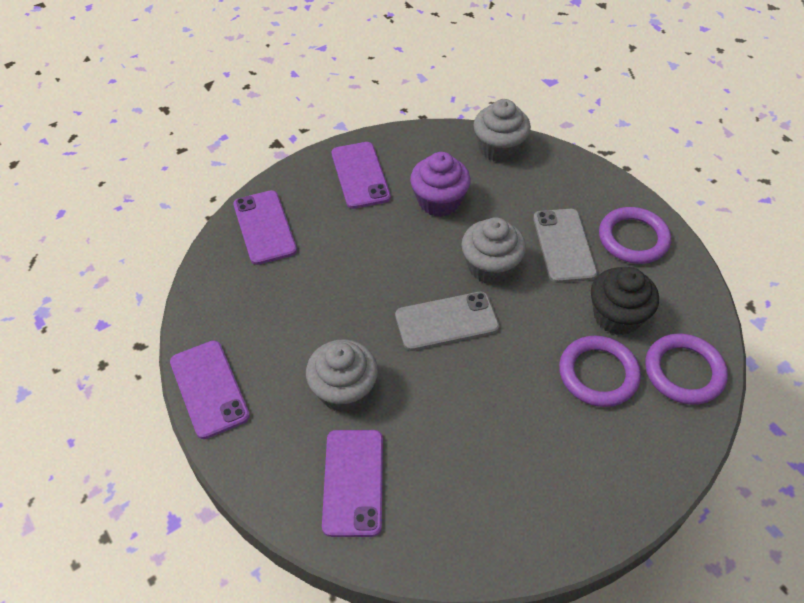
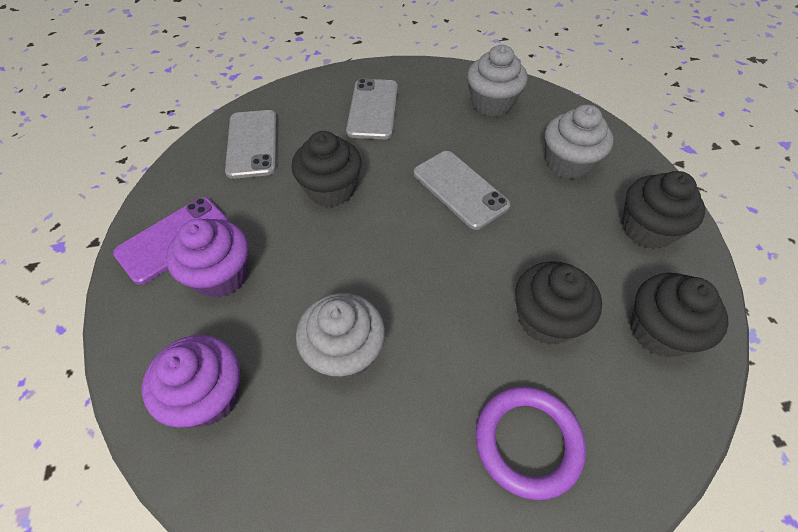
black cupcake: 1 -> 4
grey phone: 2 -> 3
purple cupcake: 1 -> 2
purple phone: 4 -> 1
purple ring: 3 -> 1

